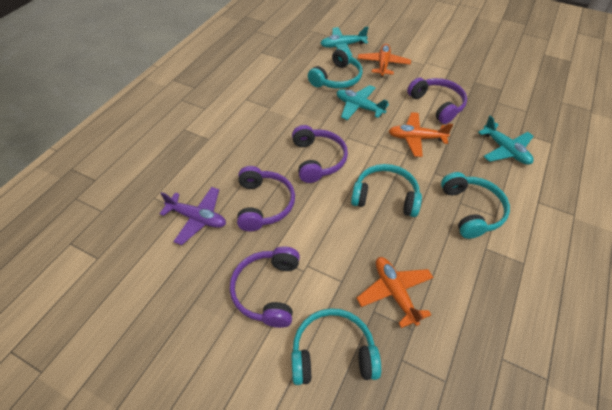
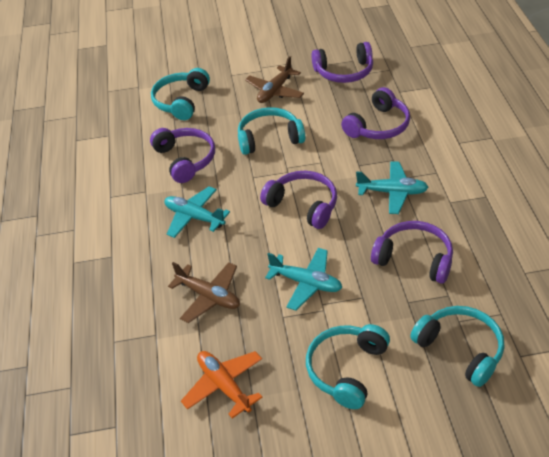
brown plane: 0 -> 2
orange plane: 3 -> 1
purple headphones: 4 -> 5
purple plane: 1 -> 0

